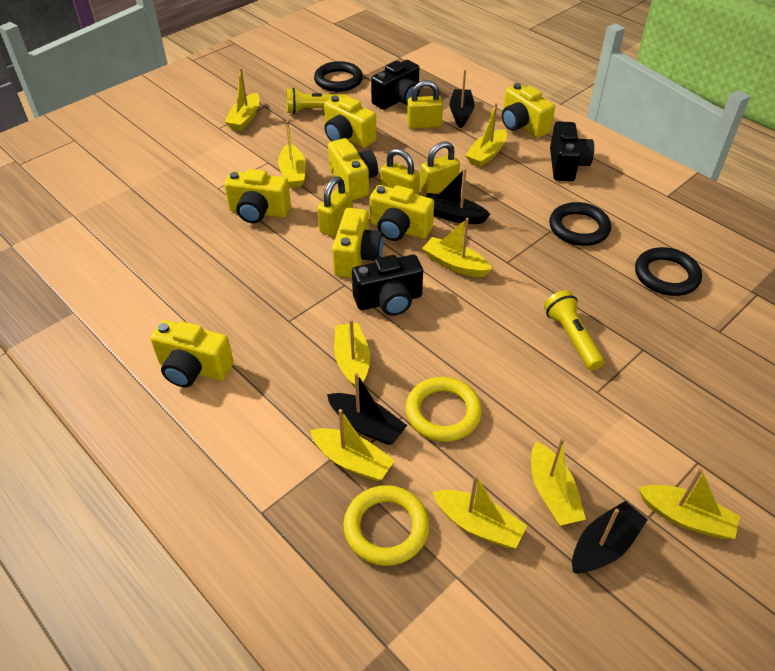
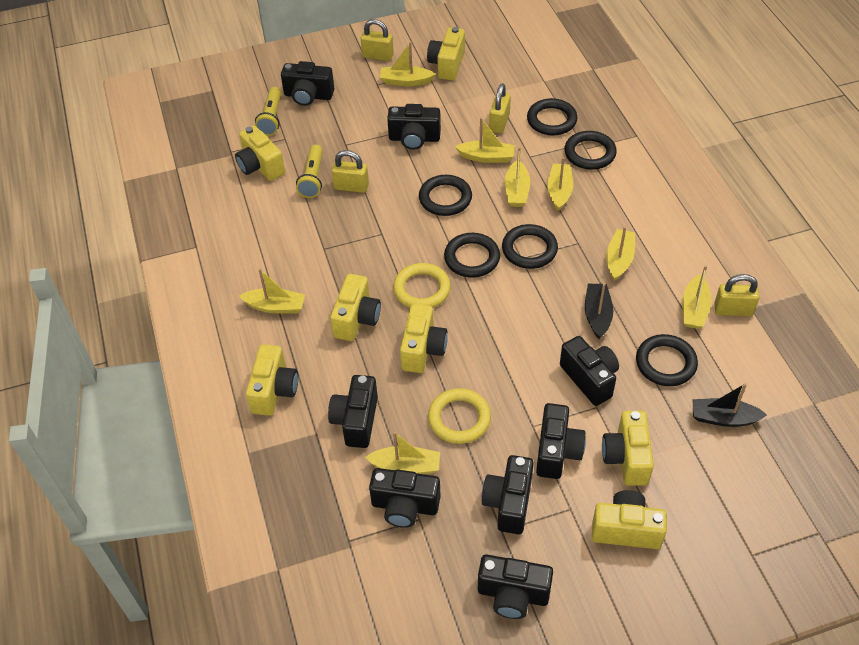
black boat: 4 -> 2
black camera: 3 -> 8
black ring: 3 -> 6
yellow boat: 9 -> 8

